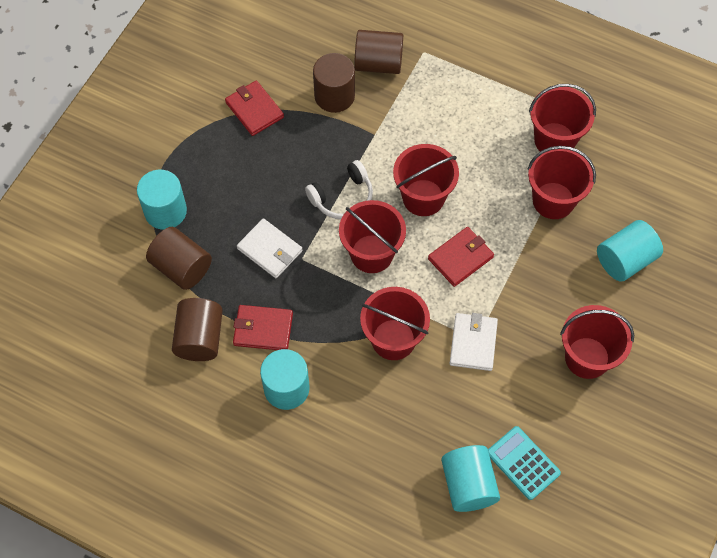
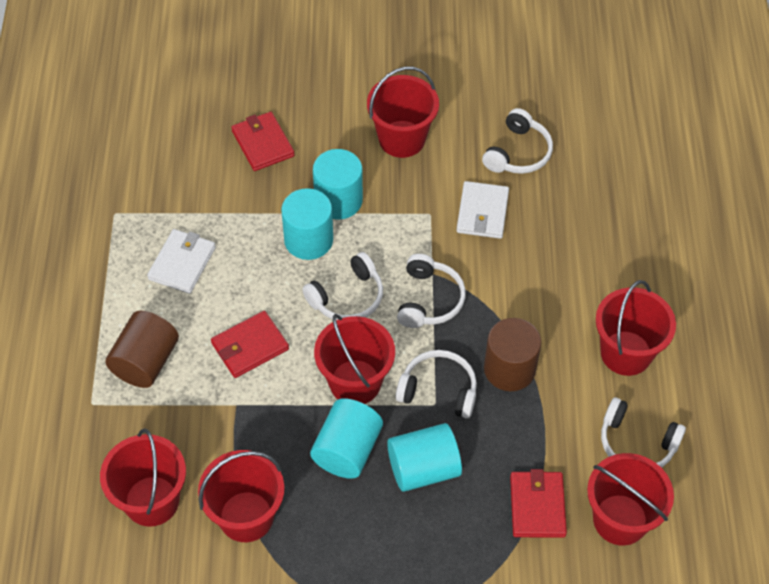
brown cylinder: 4 -> 2
turquoise calculator: 1 -> 0
white headphones: 1 -> 5

